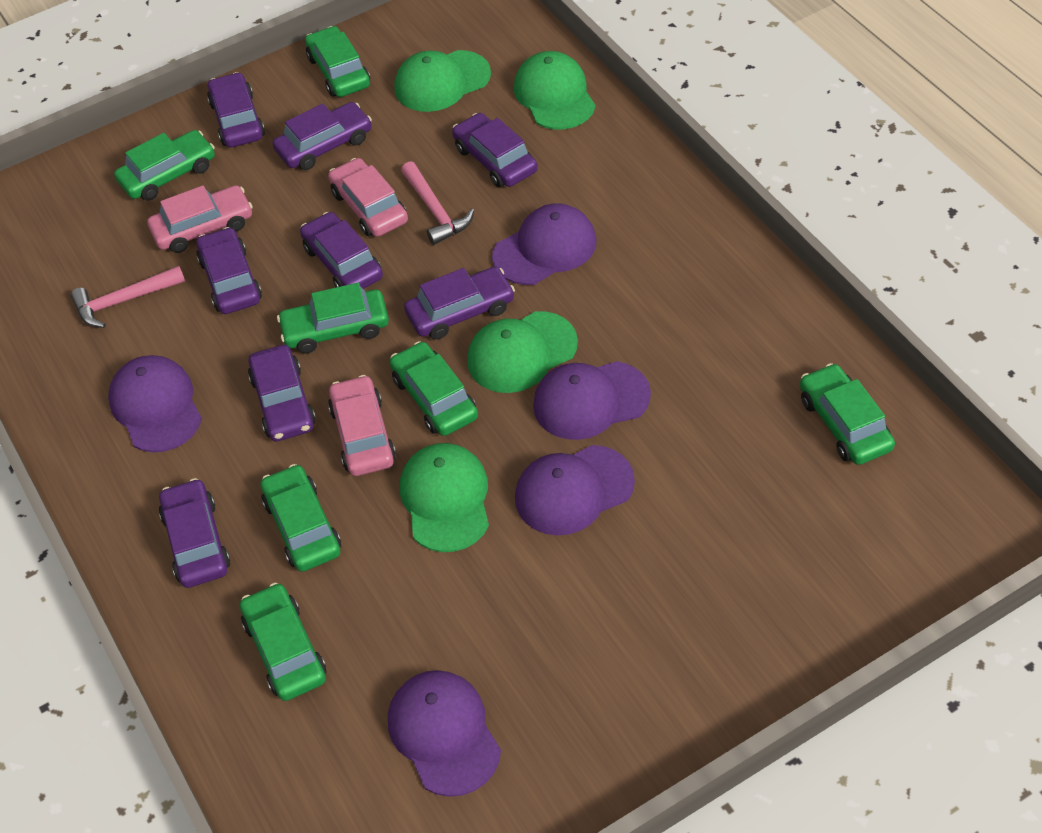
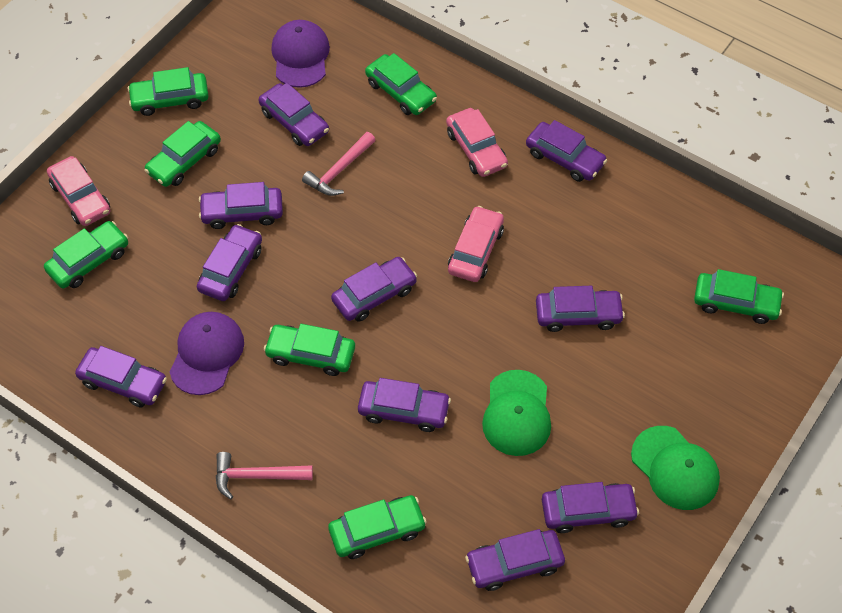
green cap: 4 -> 2
purple cap: 5 -> 2
purple car: 8 -> 10

